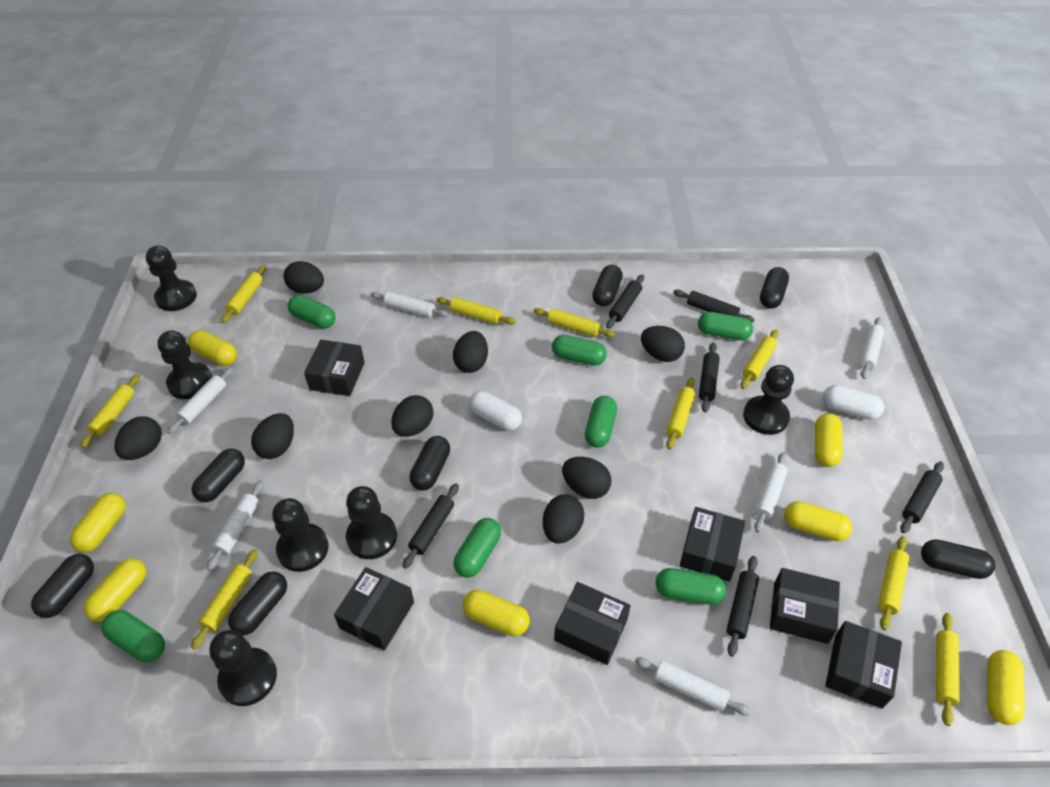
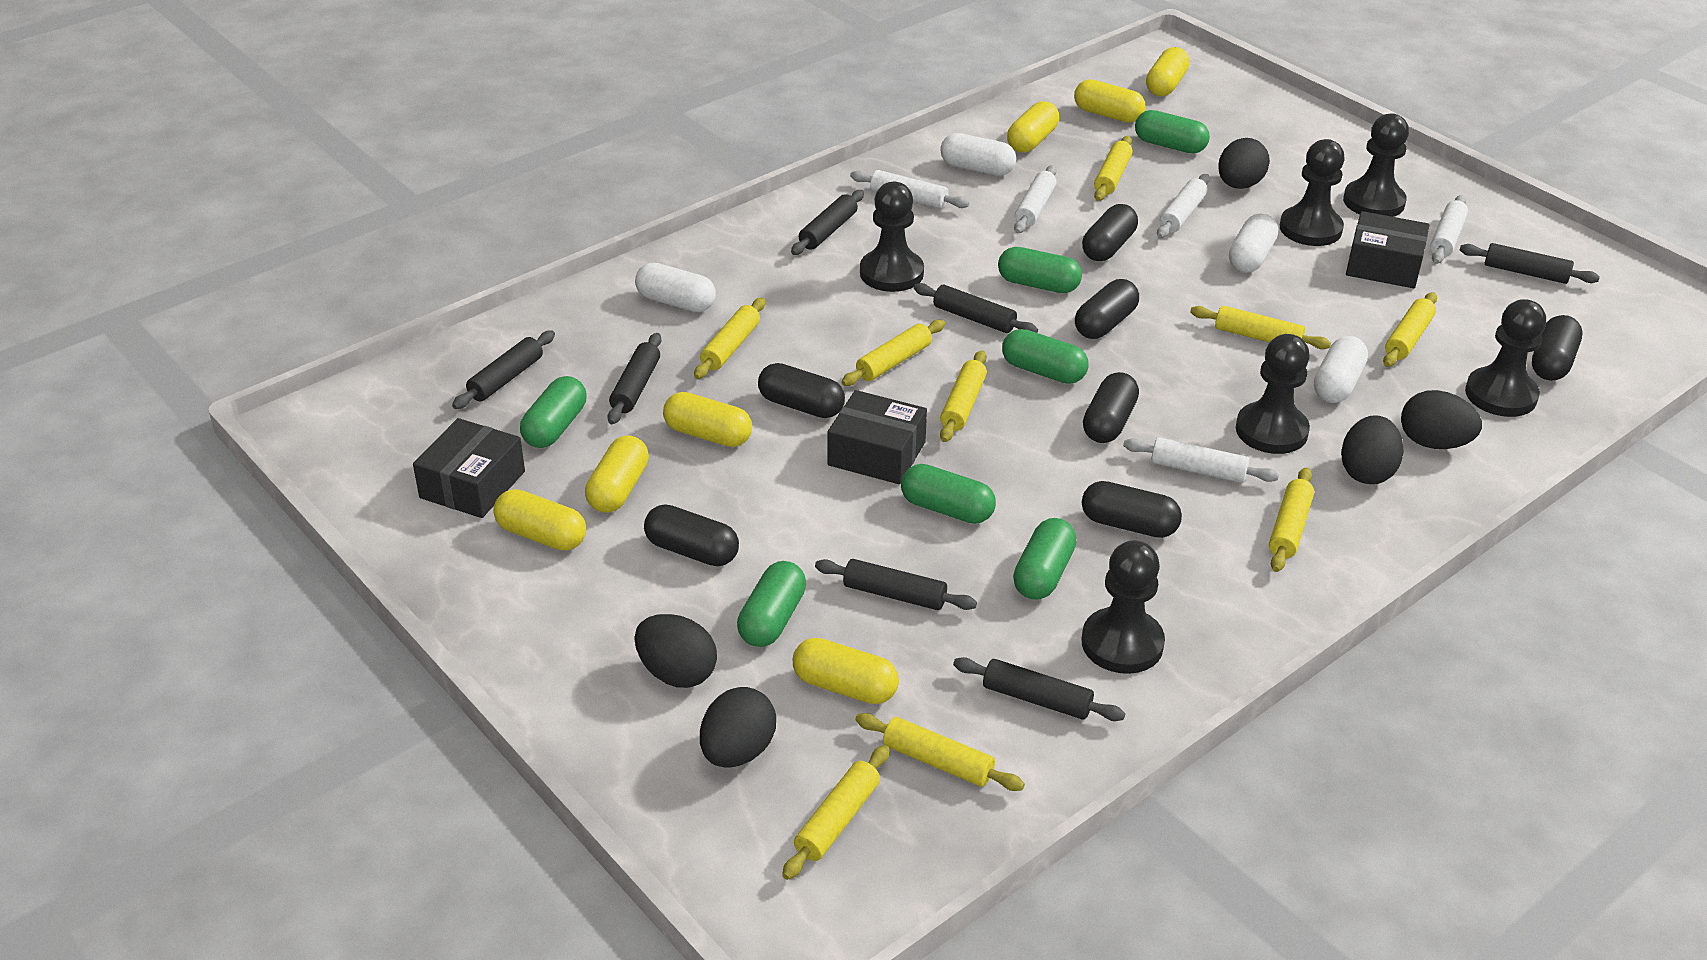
black box: 6 -> 3
black egg: 8 -> 5
black rolling pin: 6 -> 7
white capsule: 2 -> 4
white rolling pin: 6 -> 5

